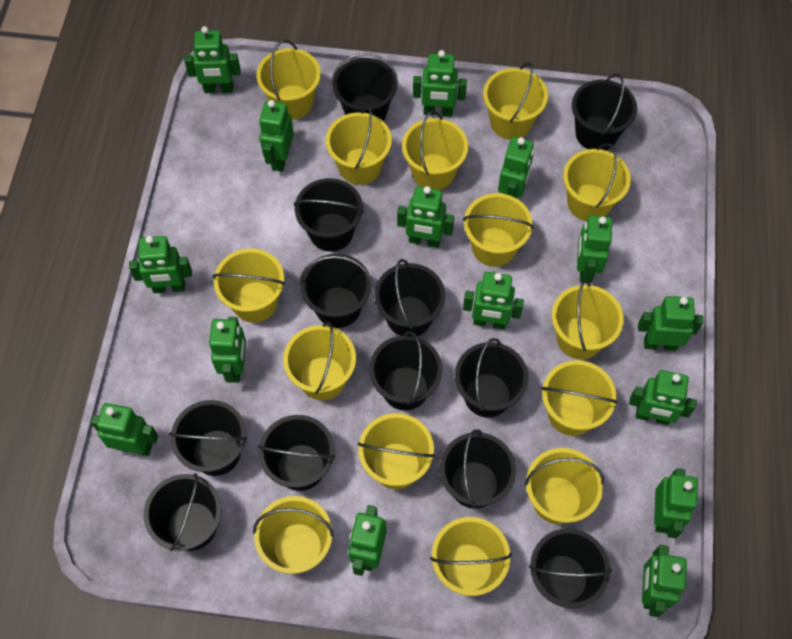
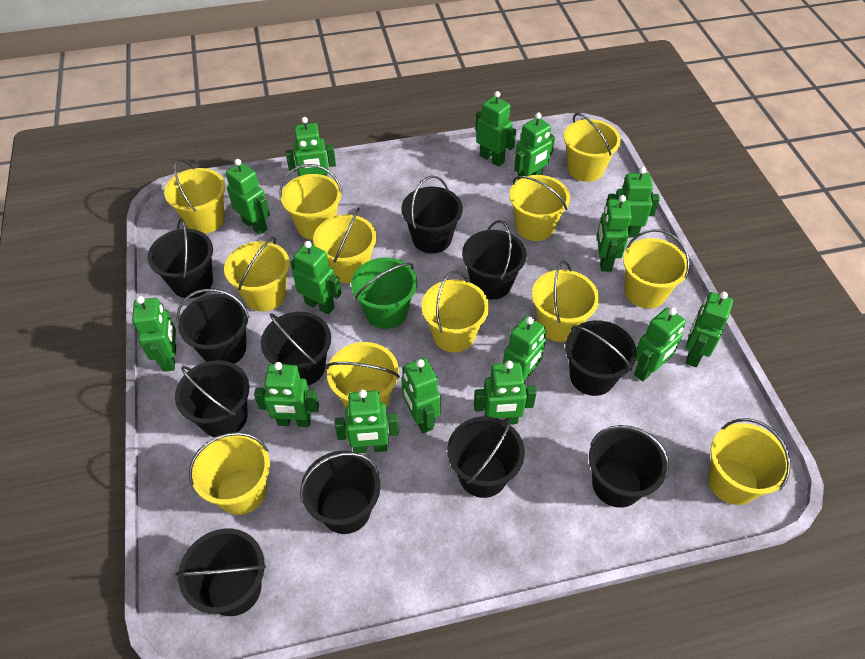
black bucket: 12 -> 11
green bucket: 0 -> 1
yellow bucket: 14 -> 12

